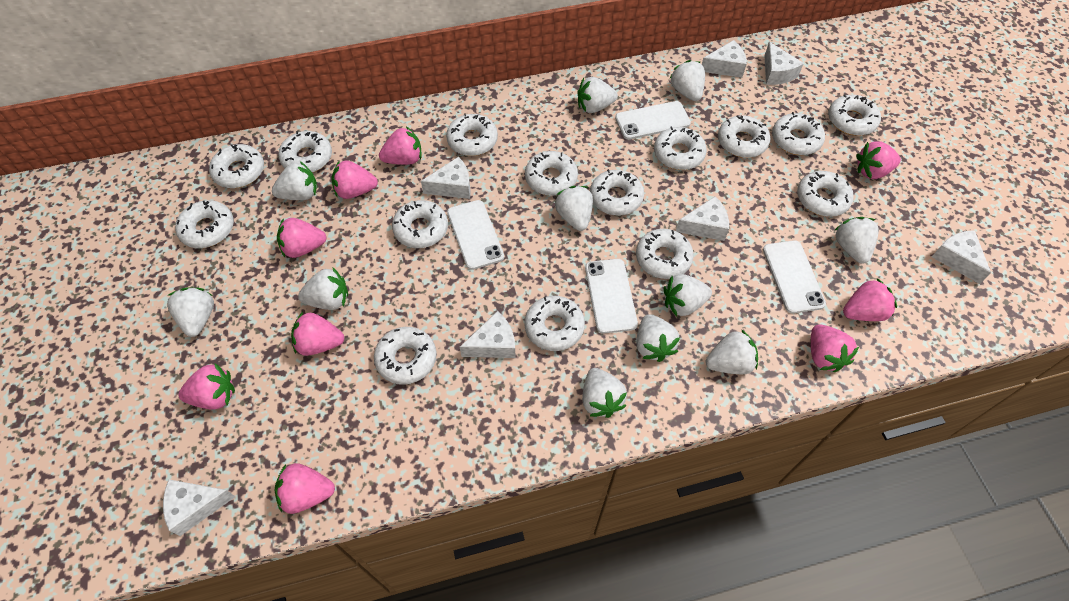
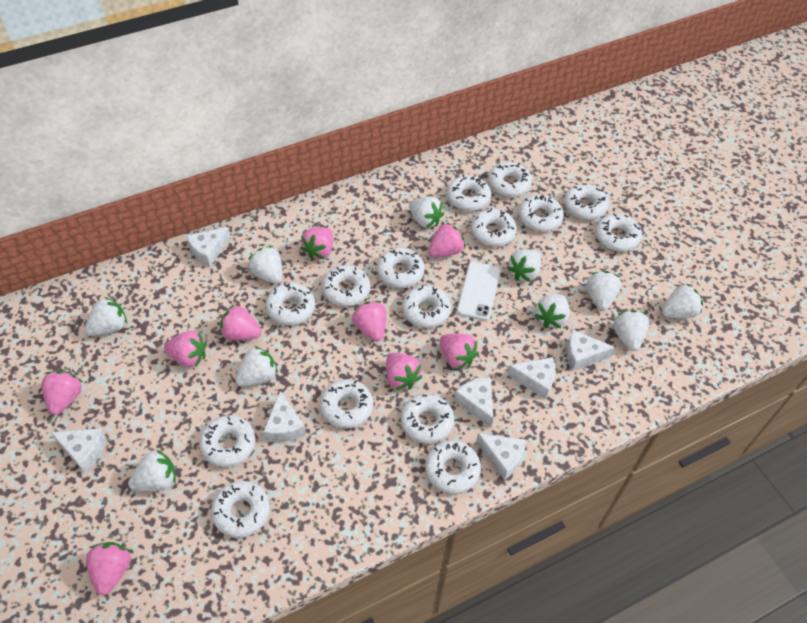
white phone: 4 -> 1
white strawberry: 11 -> 10

